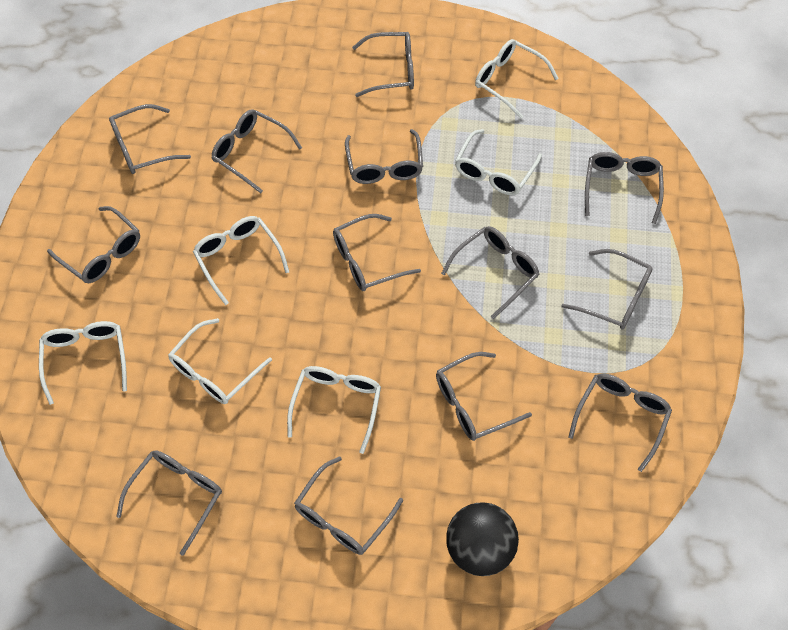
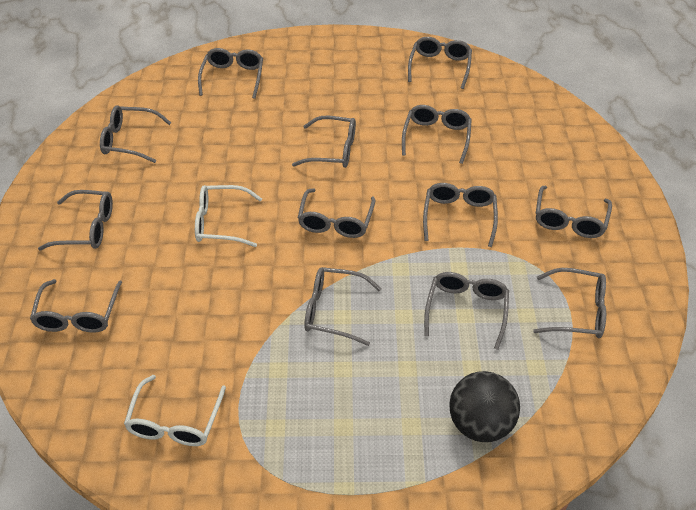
white glasses: 6 -> 2

